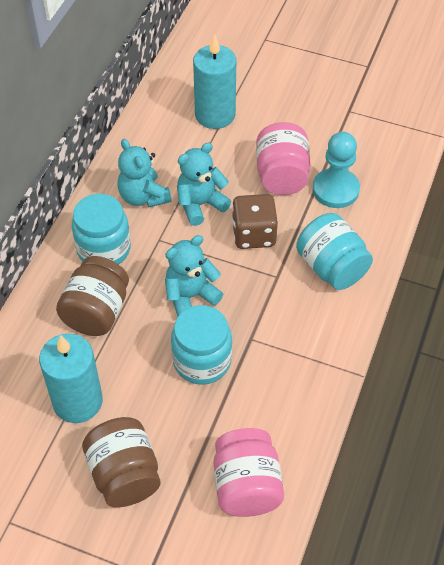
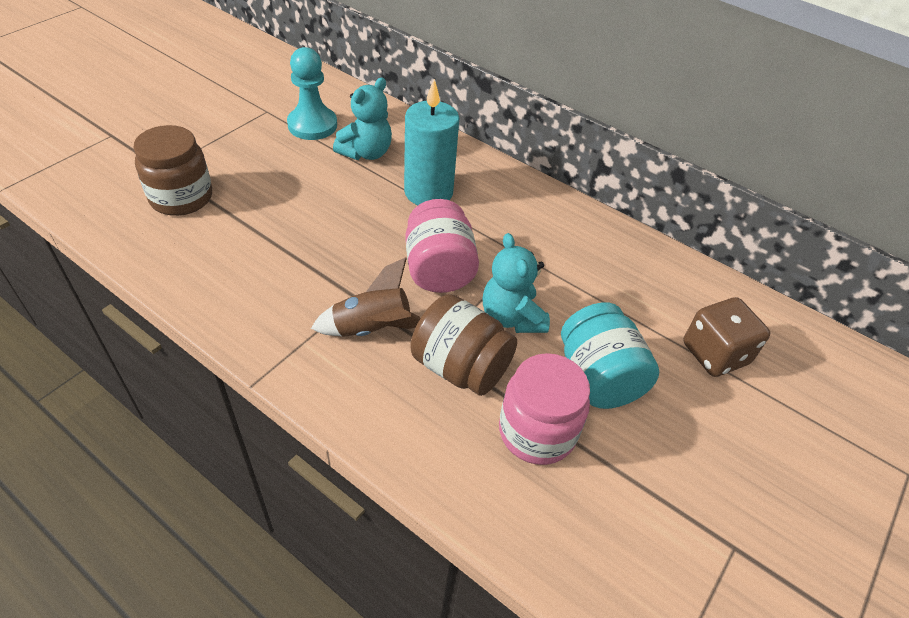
brown rocket: 0 -> 1
turquoise candle: 2 -> 1
turquoise jar: 3 -> 1
turquoise teddy bear: 3 -> 2

